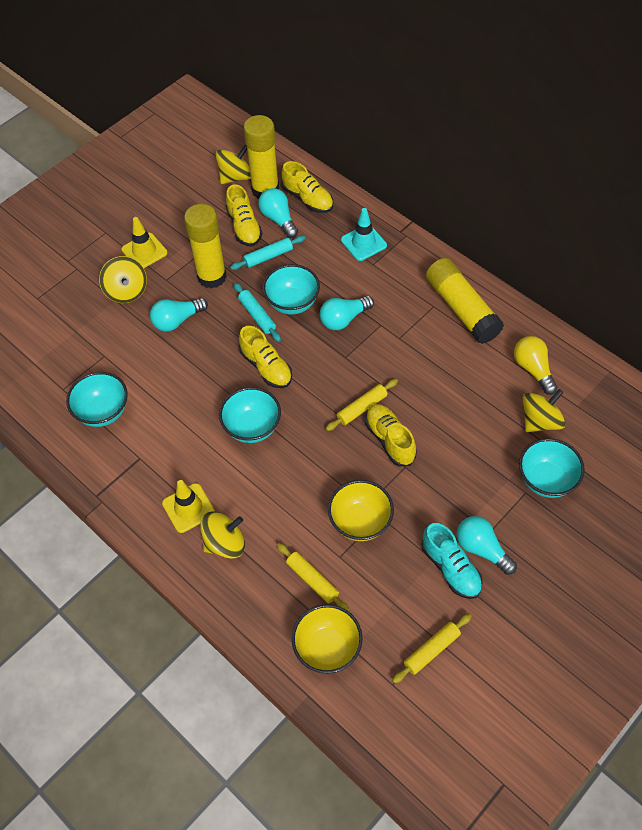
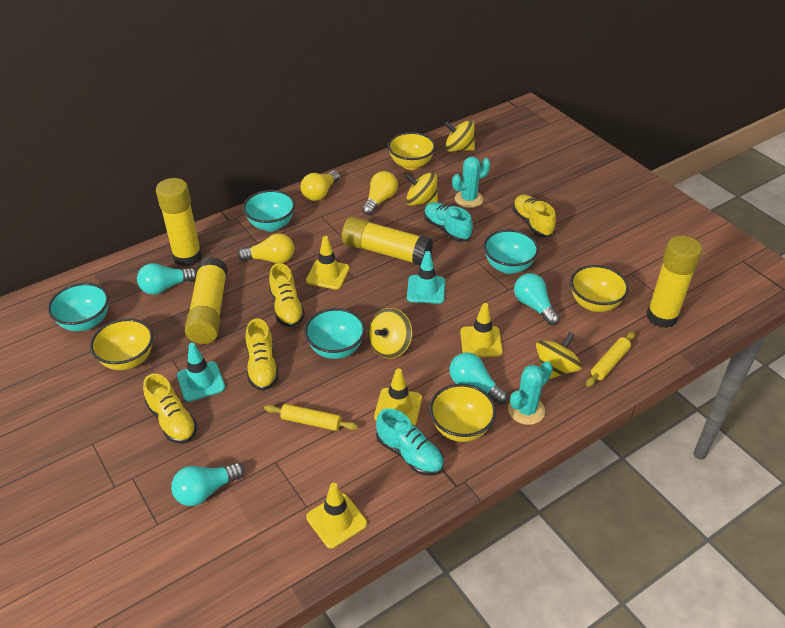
turquoise cactus: 0 -> 2
turquoise rolling pin: 2 -> 0
turquoise shoe: 1 -> 2
turquoise traffic cone: 1 -> 2
yellow bowl: 2 -> 4
yellow glue stick: 3 -> 4
yellow light bulb: 1 -> 3
yellow rolling pin: 3 -> 2
yellow traffic cone: 2 -> 4

